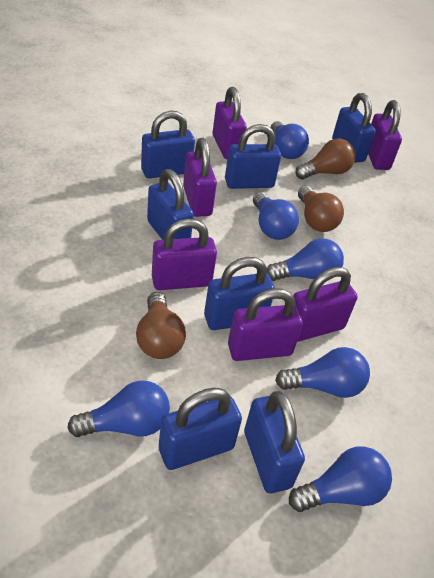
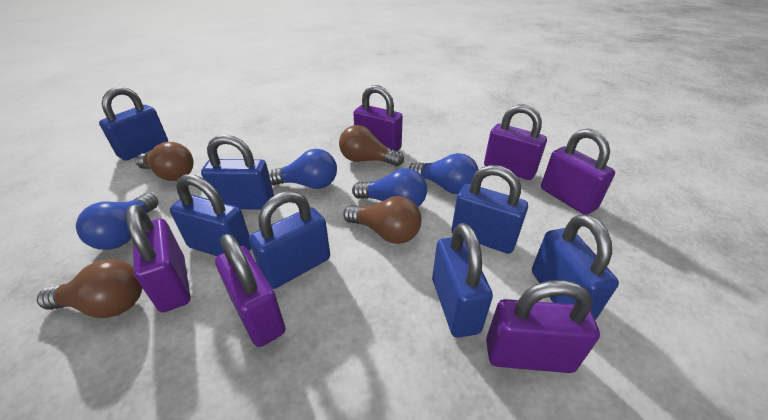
blue light bulb: 6 -> 4
brown light bulb: 3 -> 4

